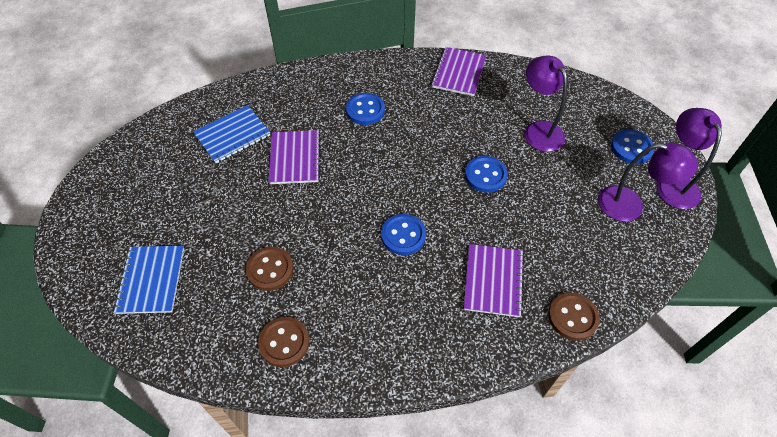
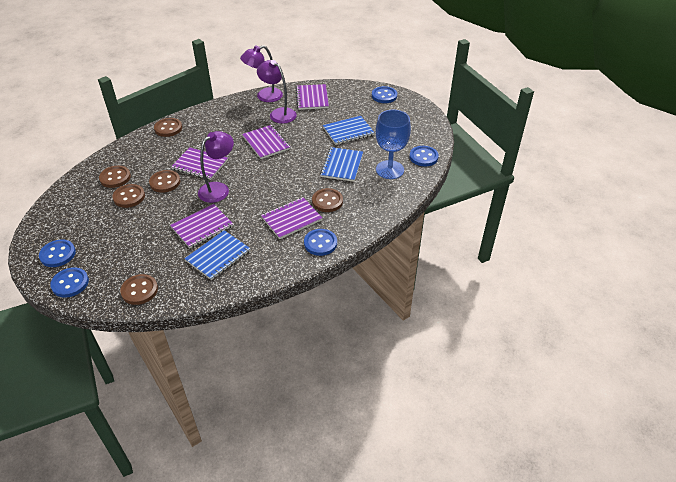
blue button: 4 -> 5
blue goblet: 0 -> 1
blue notebook: 2 -> 3
brown button: 3 -> 6
purple notebook: 3 -> 5

